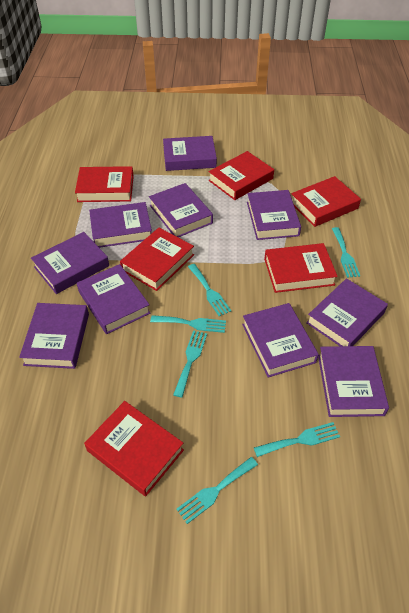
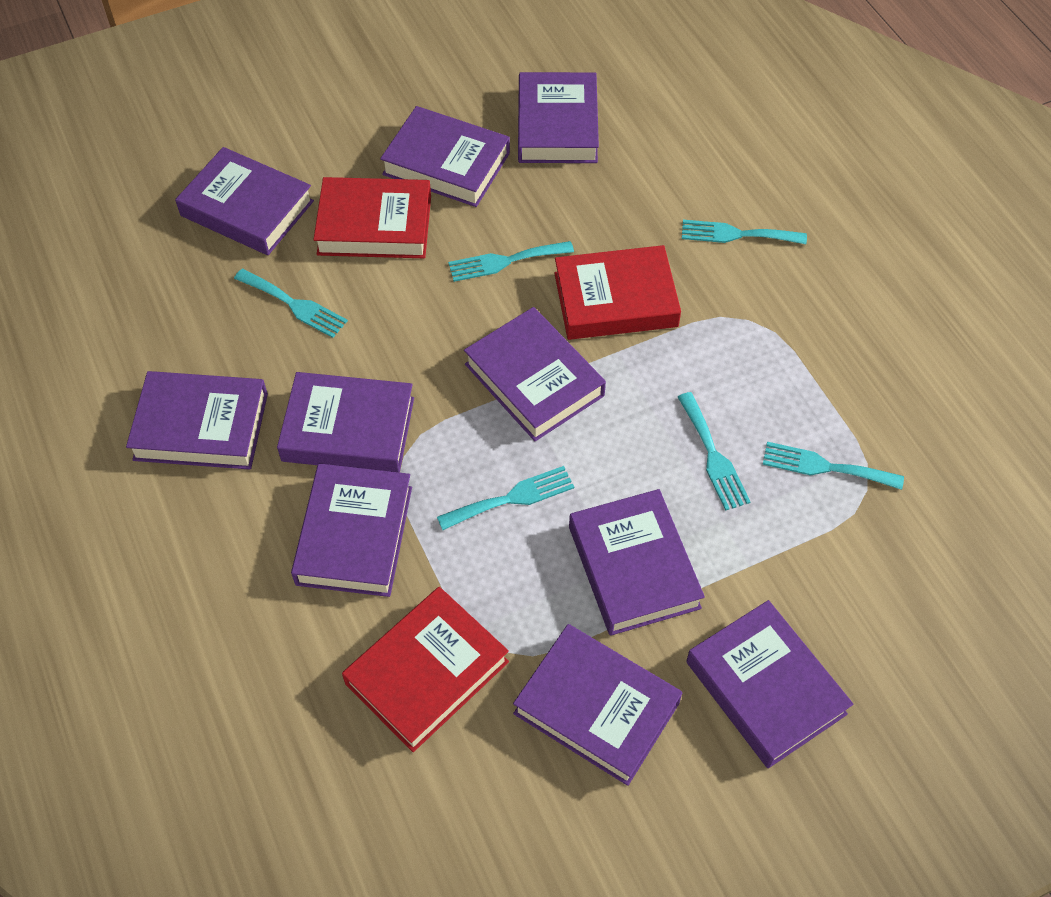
red book: 6 -> 3

